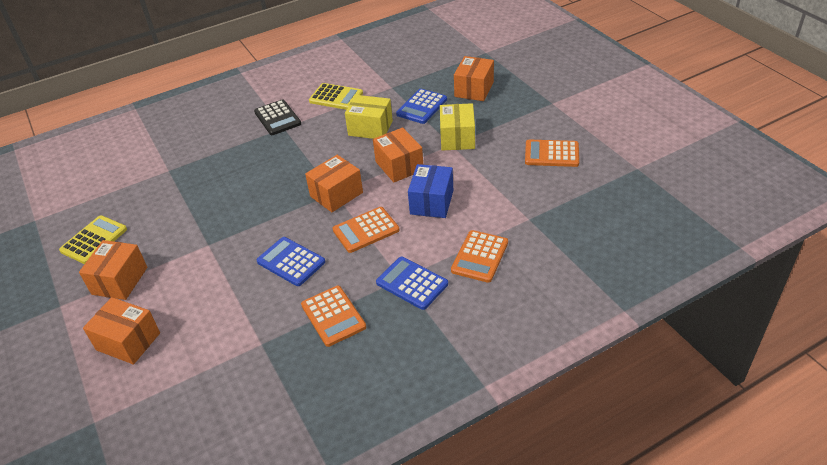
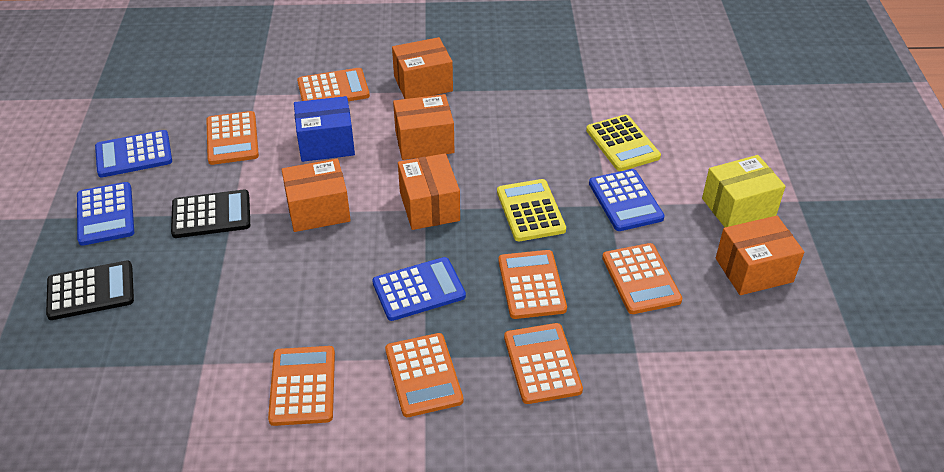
black calculator: 1 -> 2
blue calculator: 3 -> 4
orange calculator: 4 -> 7
yellow box: 2 -> 1

